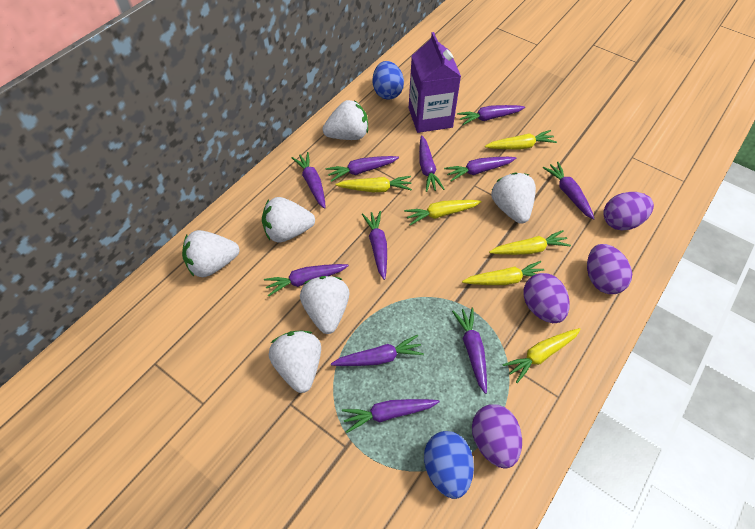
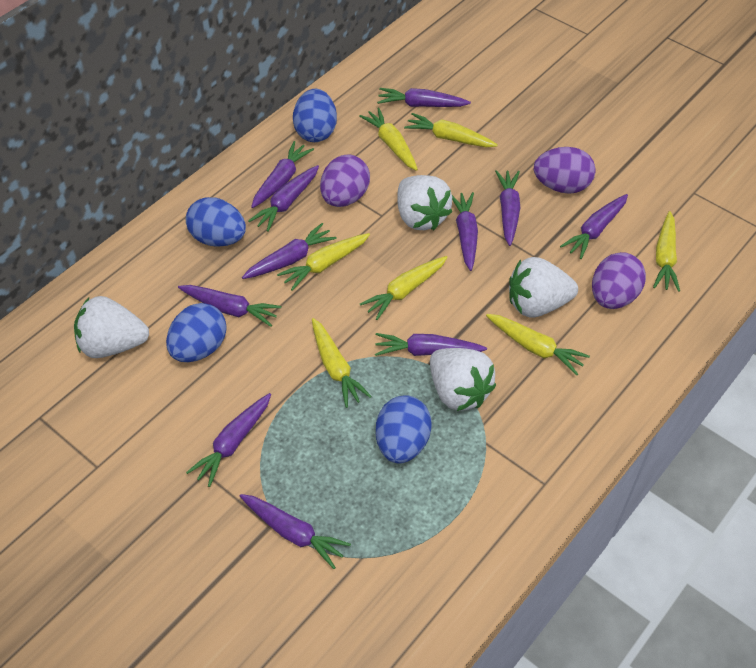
blue egg: 2 -> 4
purple carton: 1 -> 0
purple egg: 4 -> 3
white strawberry: 6 -> 4
yellow carrot: 6 -> 7

